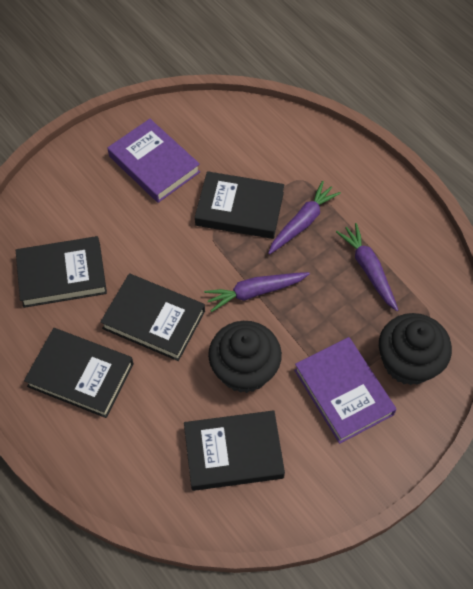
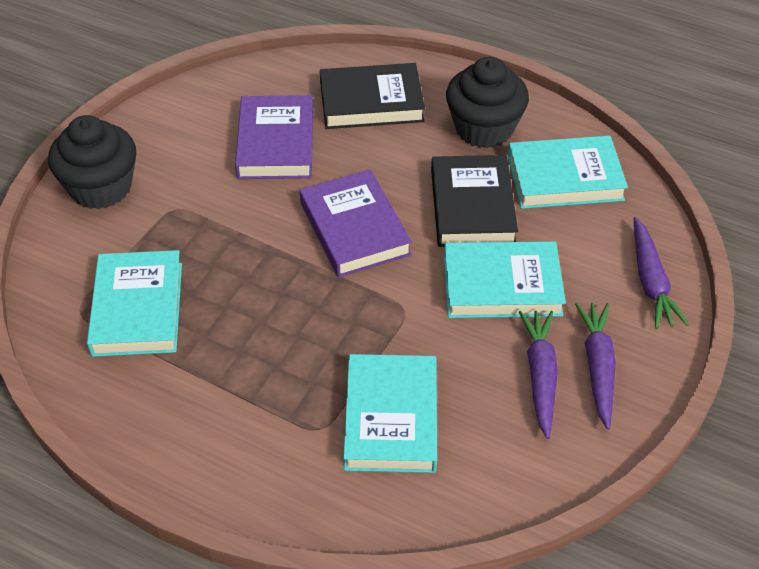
black book: 5 -> 2
turquoise book: 0 -> 4

